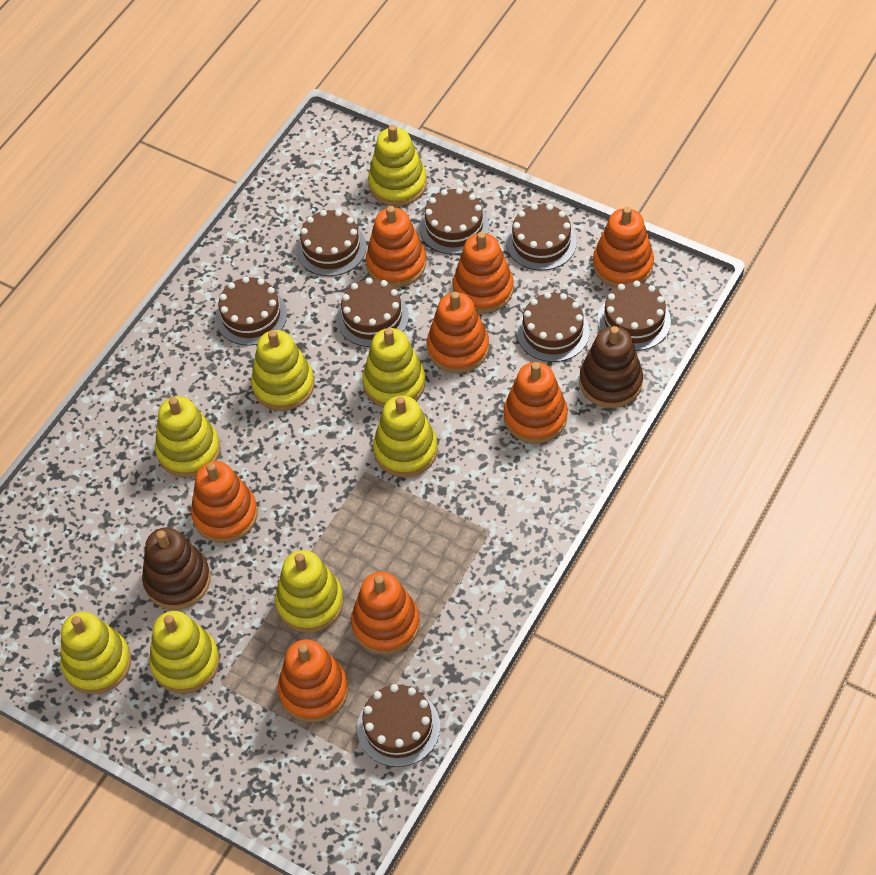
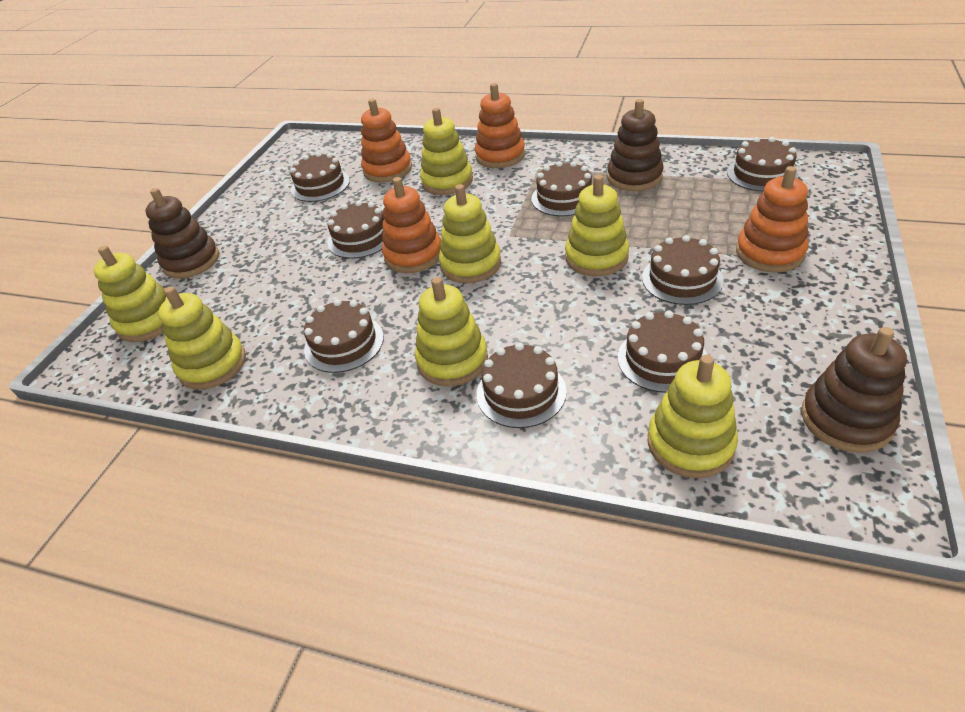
brown stacking toy: 2 -> 3
orange stacking toy: 8 -> 4
yellow stacking toy: 8 -> 7

